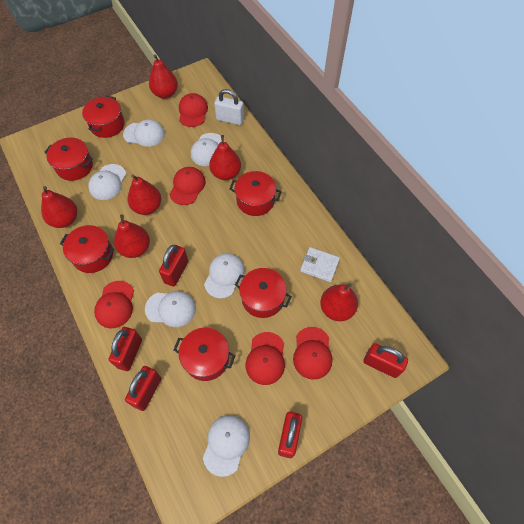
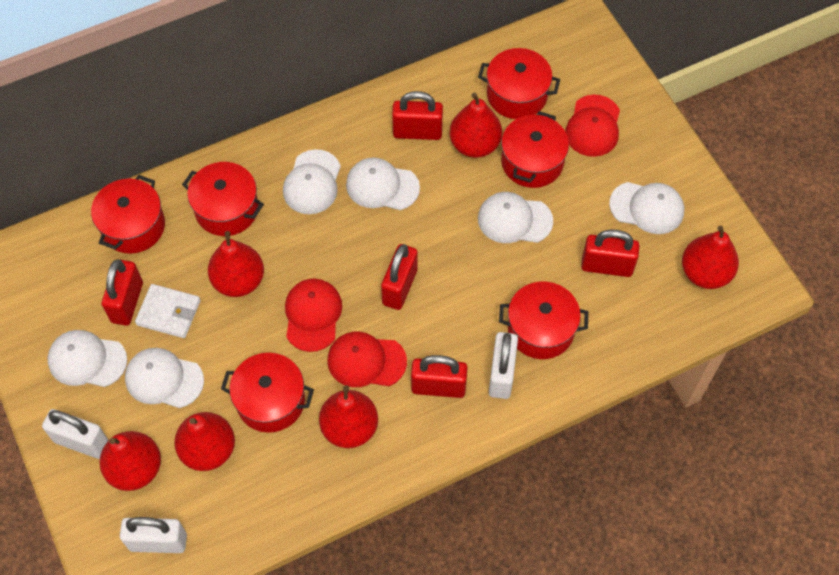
red cap: 5 -> 3
white padlock: 1 -> 3

